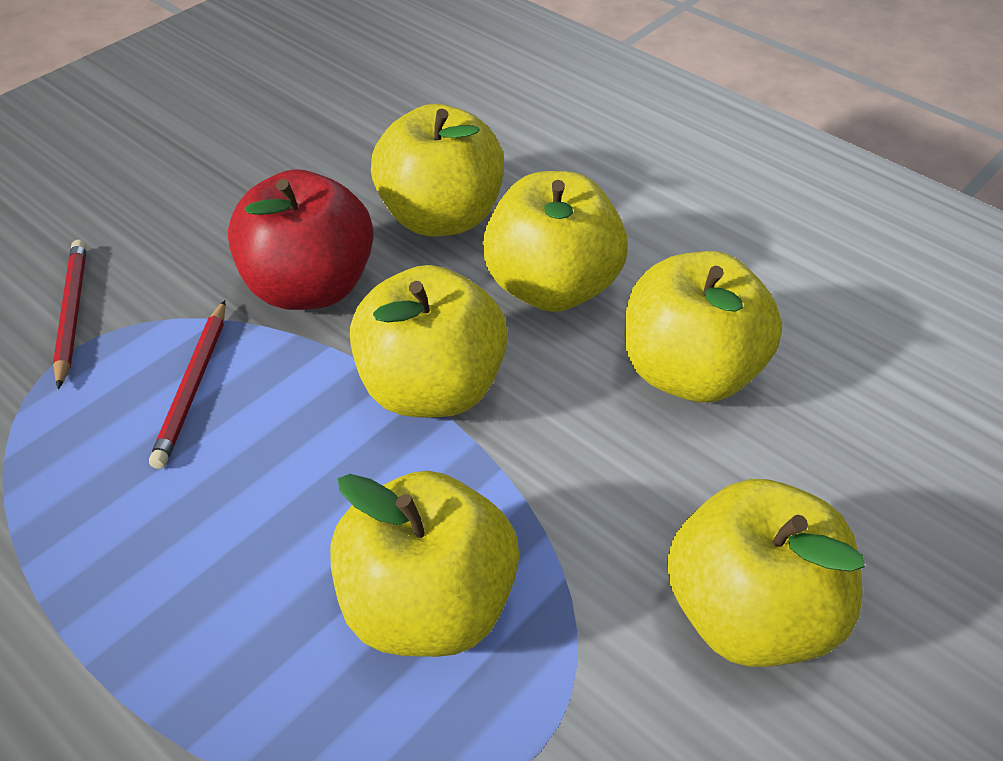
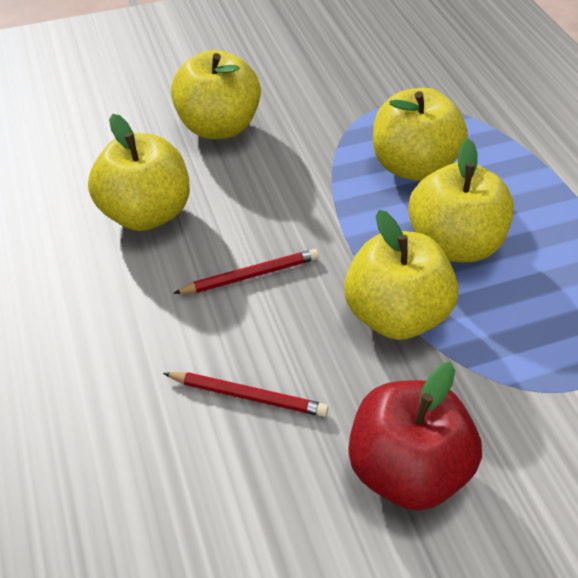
yellow apple: 6 -> 5

